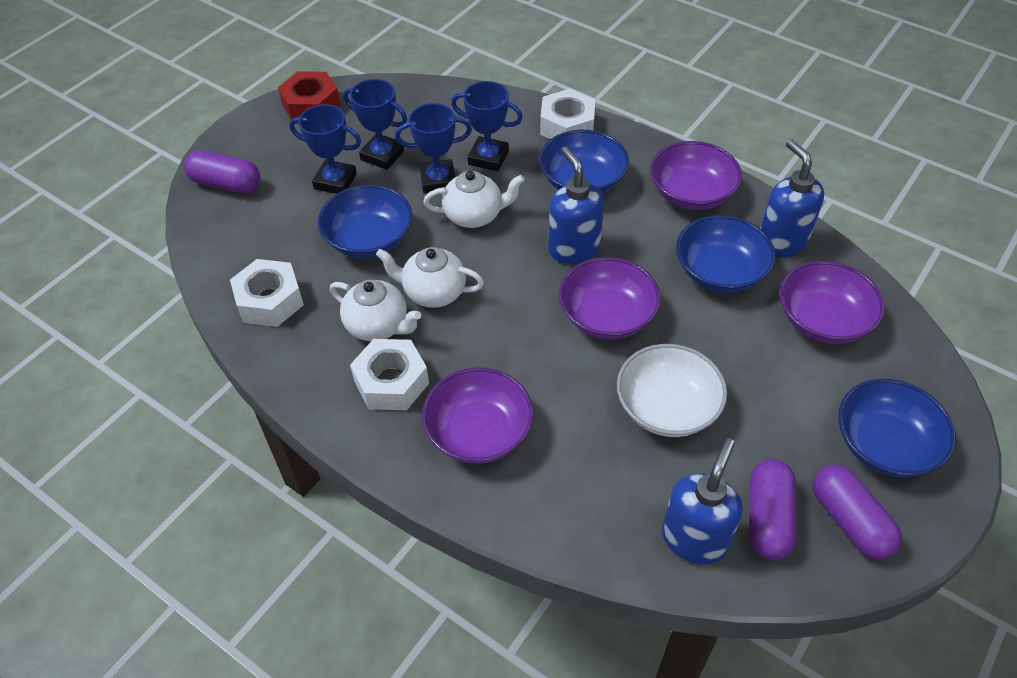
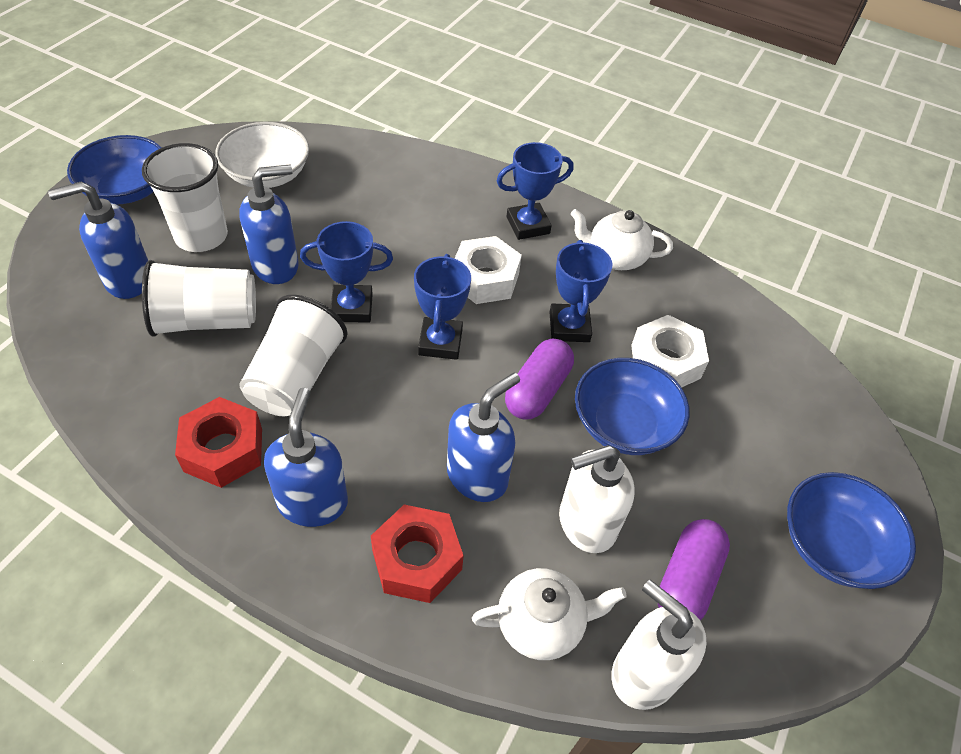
blue bowl: 4 -> 3
blue soap dispenser: 3 -> 4
purple bowl: 4 -> 0
purple capsule: 3 -> 2
red nut: 1 -> 2
white cup: 0 -> 3
white nut: 3 -> 2
white soap dispenser: 0 -> 2
white teapot: 3 -> 2

